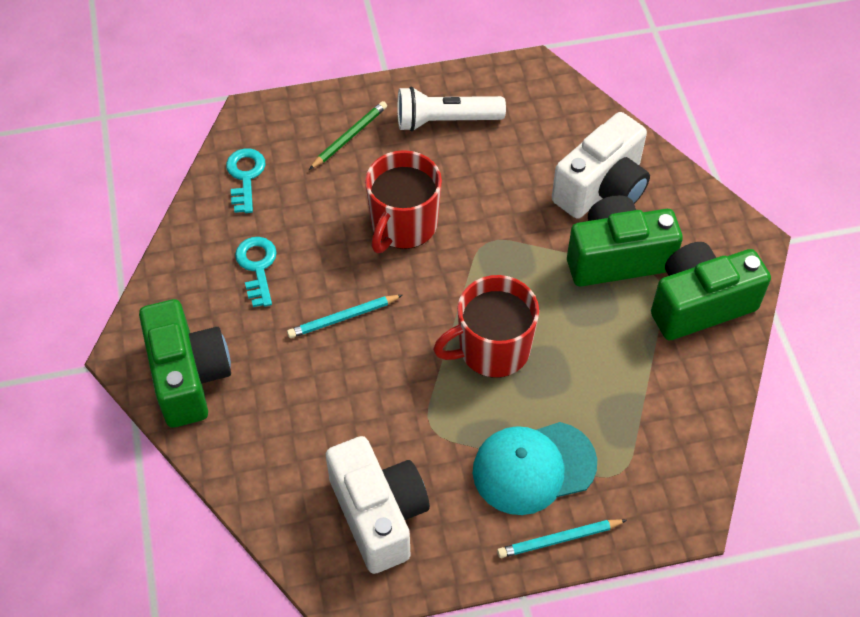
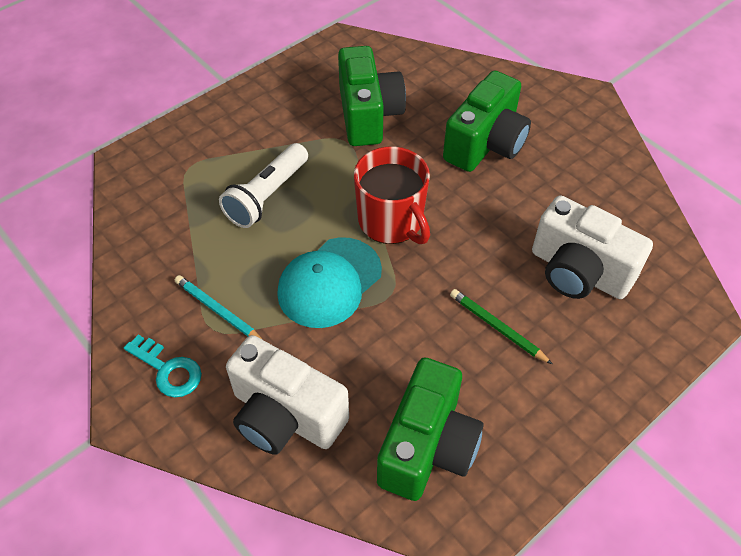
red mug: 2 -> 1
turquoise key: 2 -> 1
turquoise pencil: 2 -> 1

